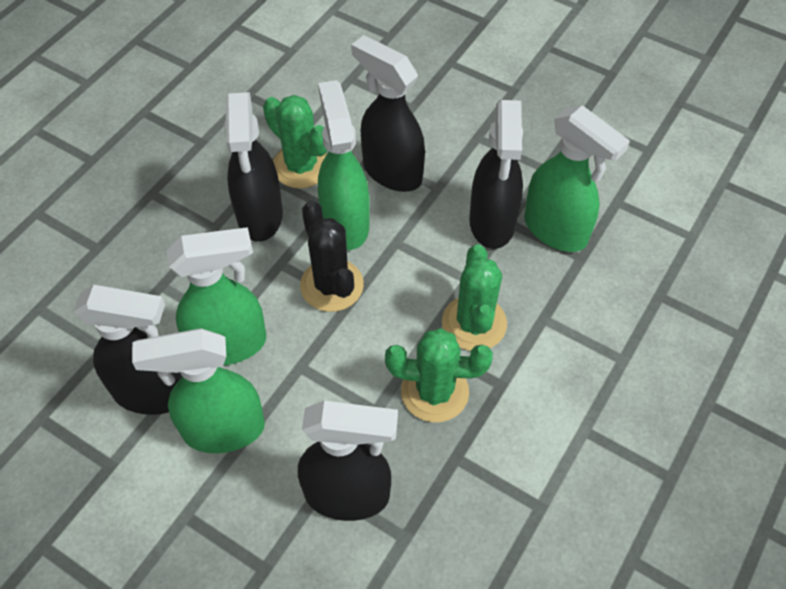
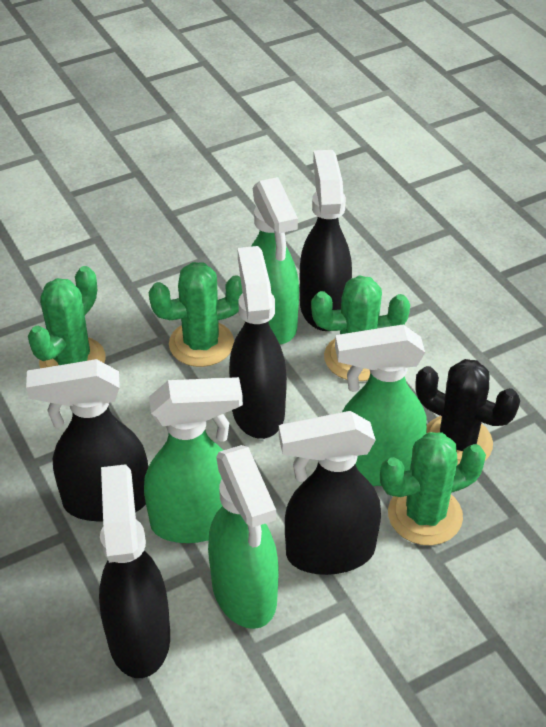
green cactus: 3 -> 4

